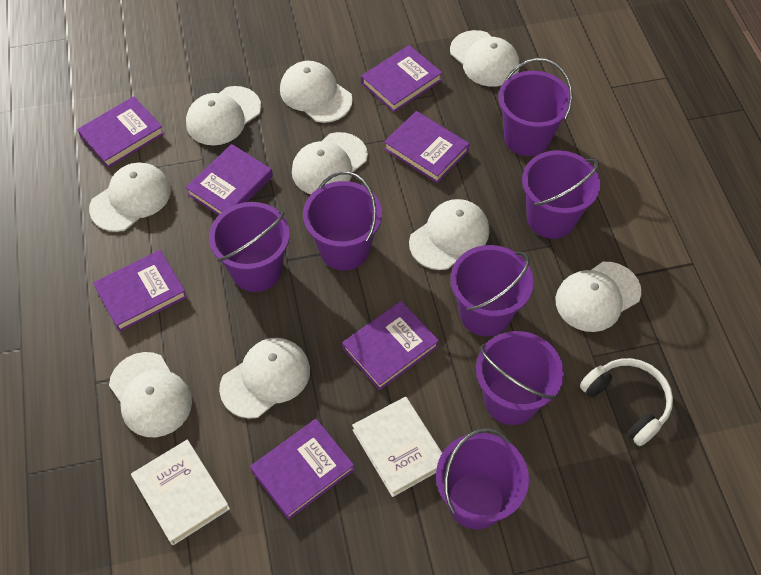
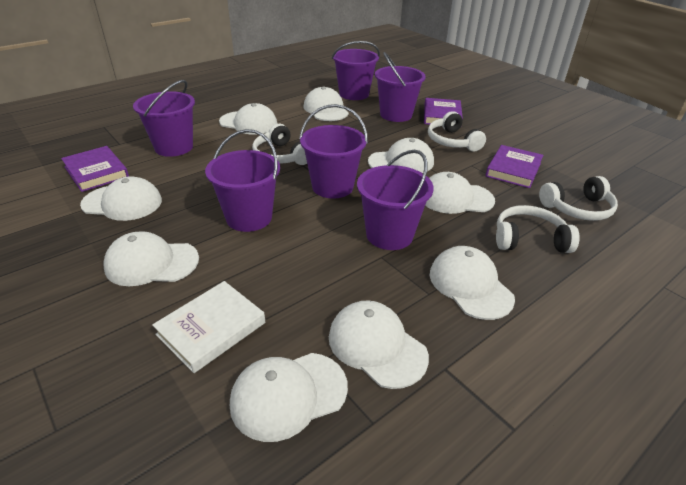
purple book: 7 -> 3
purple bucket: 7 -> 6
white book: 2 -> 1
white headphones: 1 -> 4

